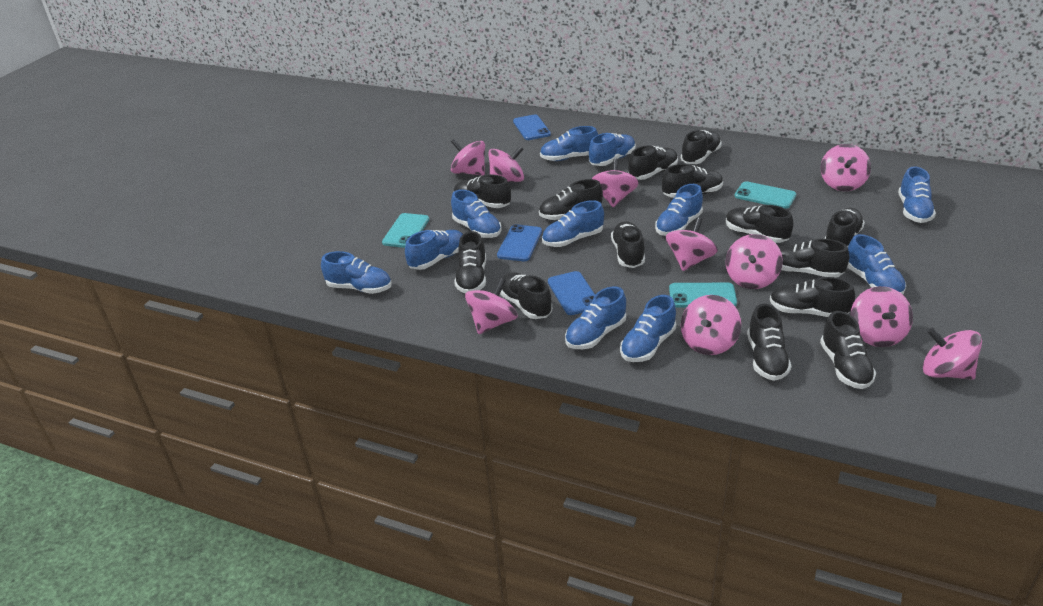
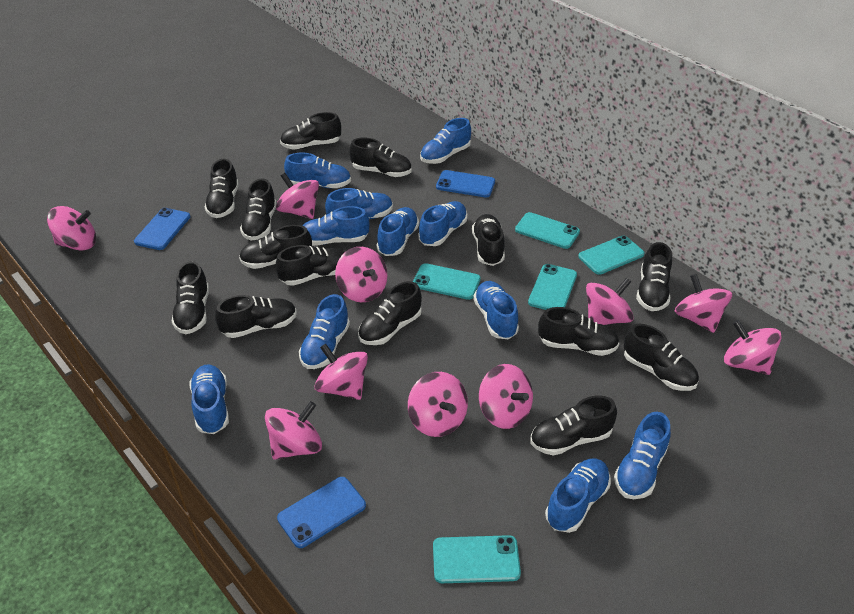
turquoise phone: 3 -> 5

